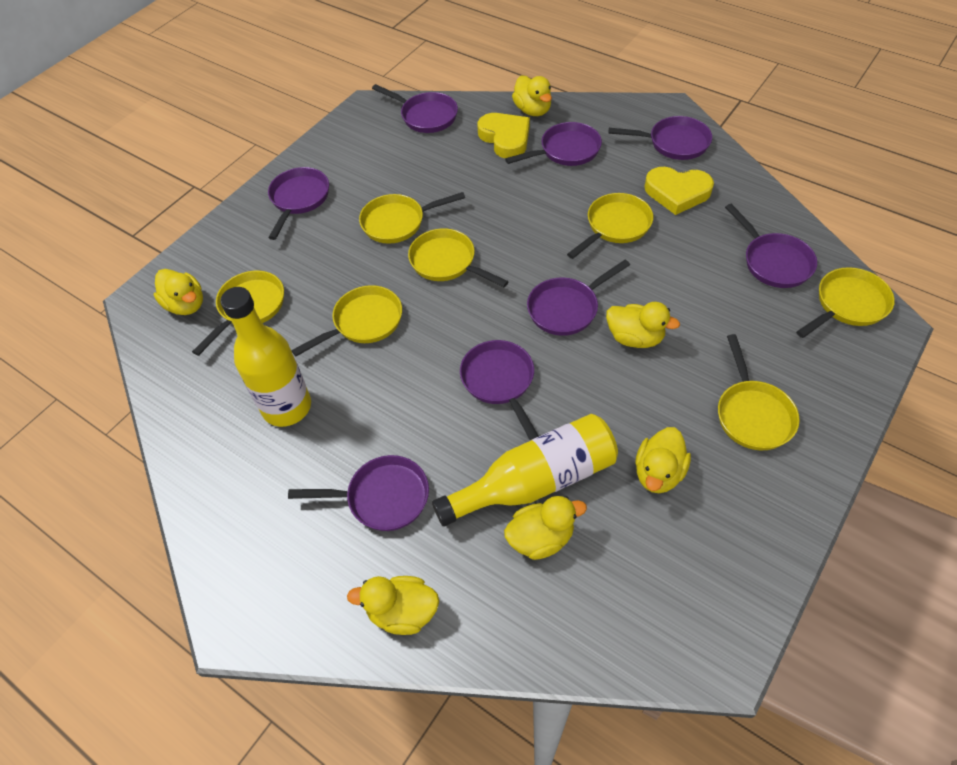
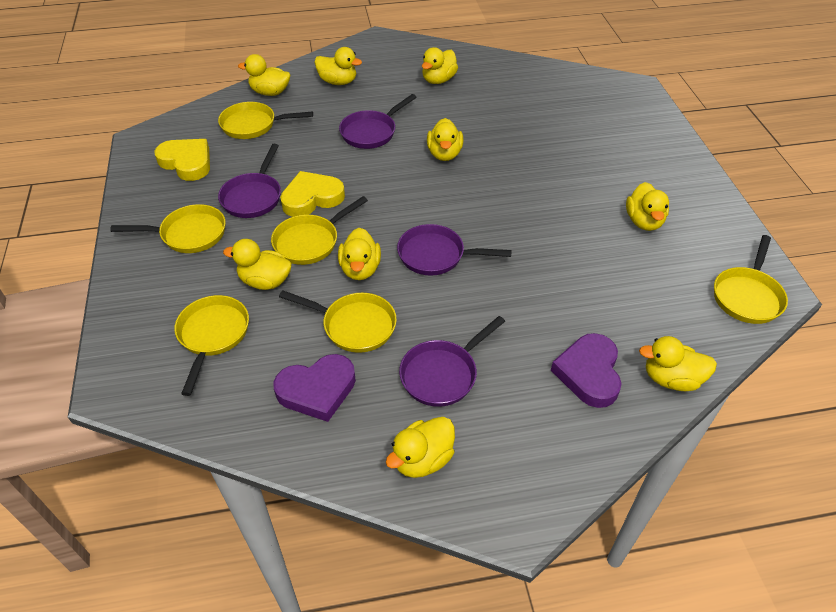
purple heart: 0 -> 2
purple pan: 8 -> 4
yellow bottle: 2 -> 0
yellow duck: 6 -> 9
yellow pan: 7 -> 6

